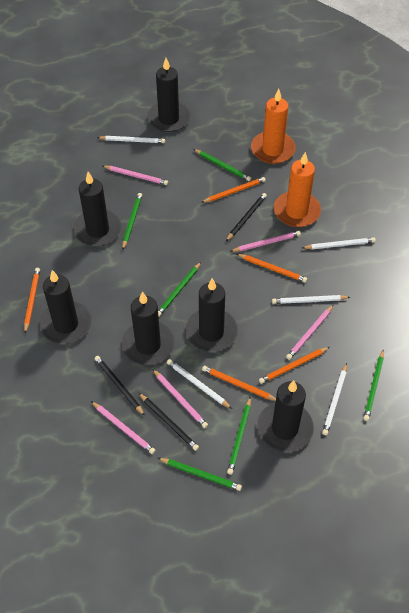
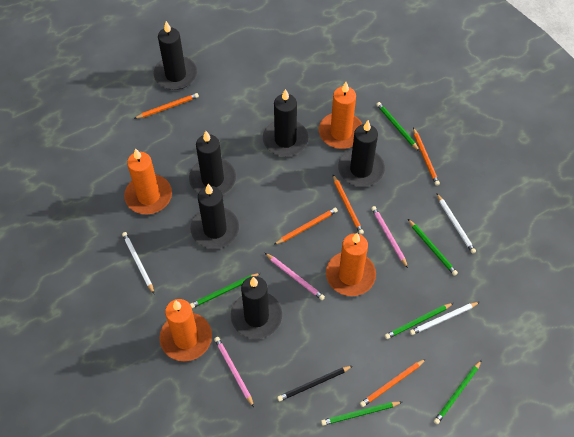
black pencil: 3 -> 1
orange candle: 2 -> 4
pink pencil: 5 -> 3
white pencil: 5 -> 3

